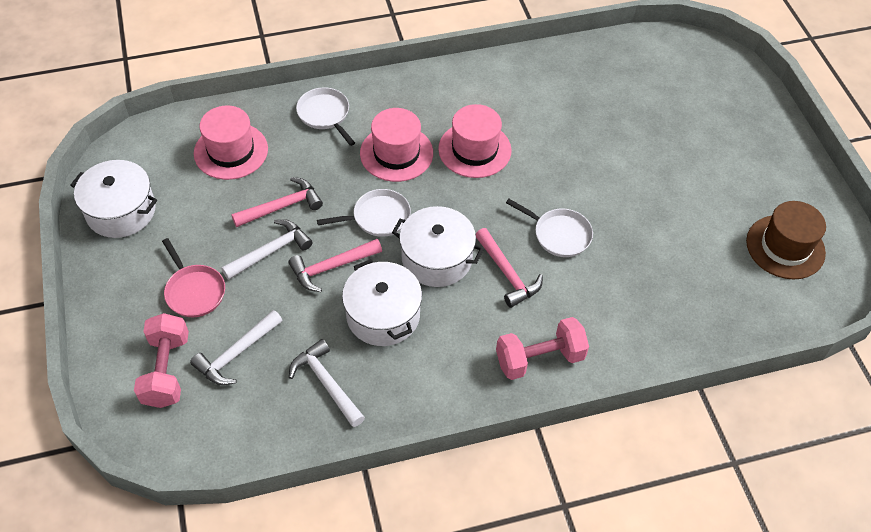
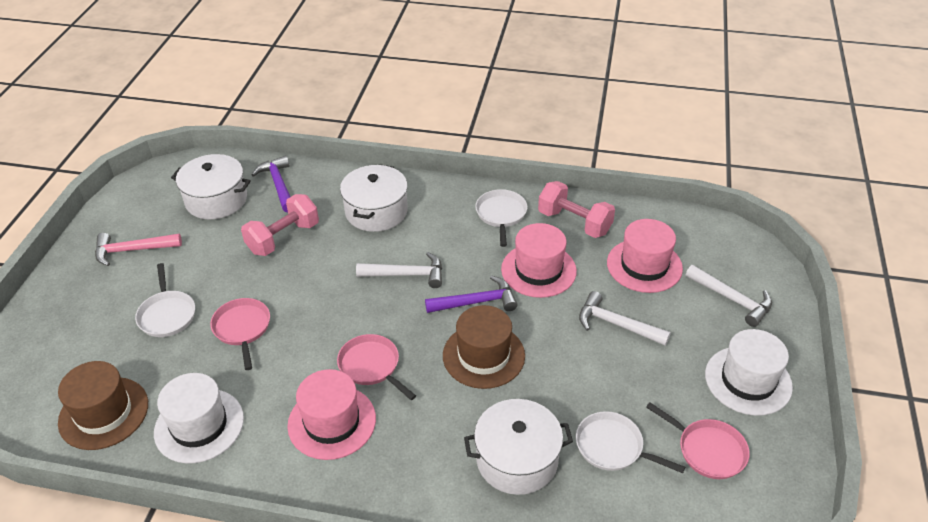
brown hat: 1 -> 2
pink hammer: 3 -> 1
pink pan: 1 -> 3
purple hammer: 0 -> 2
white hat: 0 -> 2

